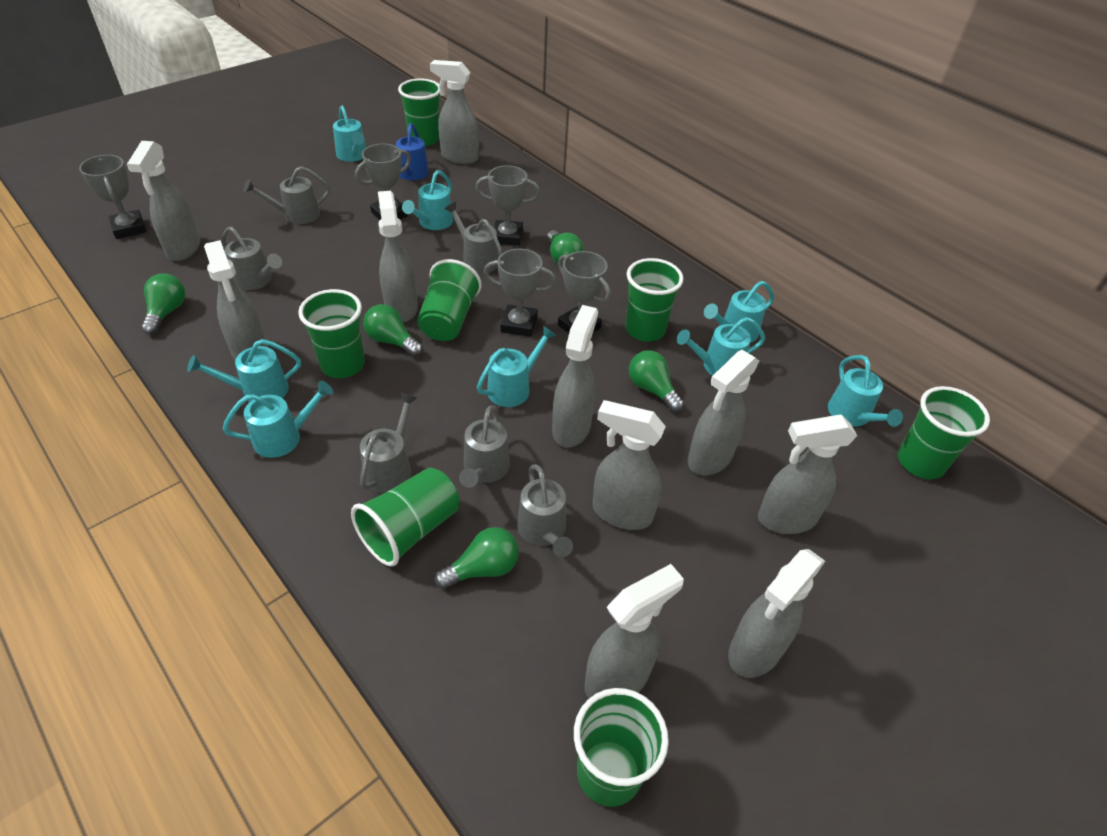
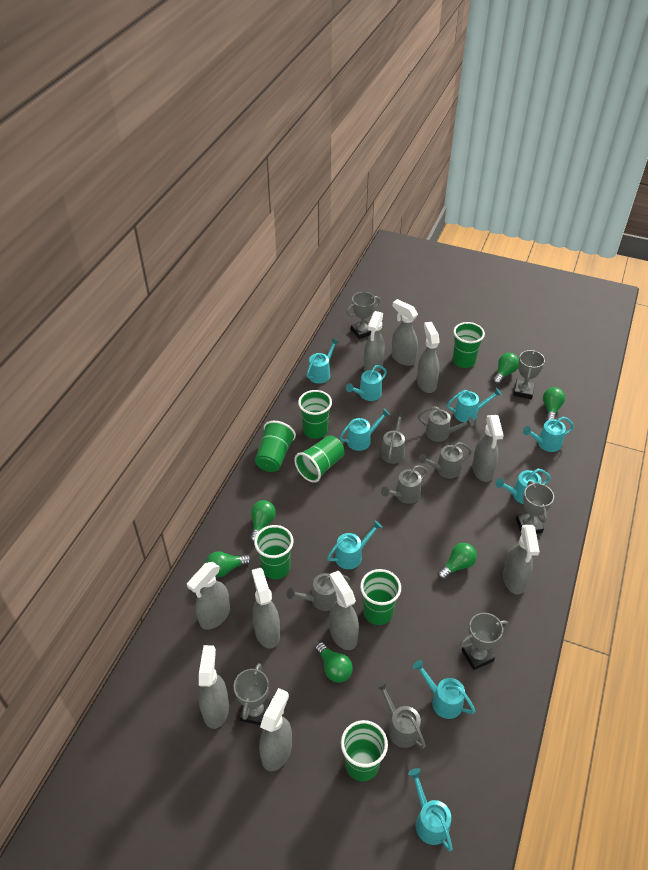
blue watering can: 1 -> 0
green light bulb: 5 -> 6
turquoise watering can: 8 -> 9

